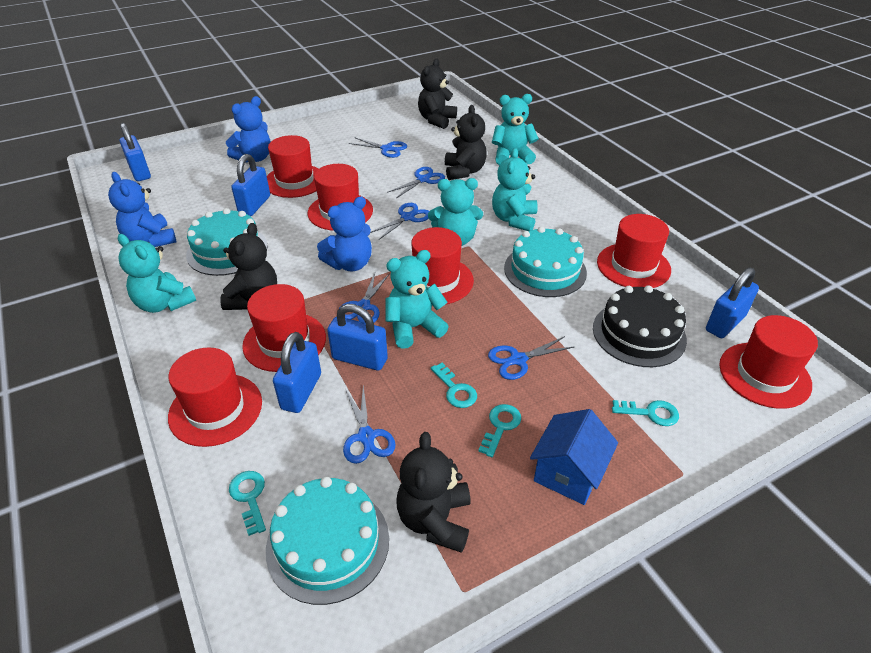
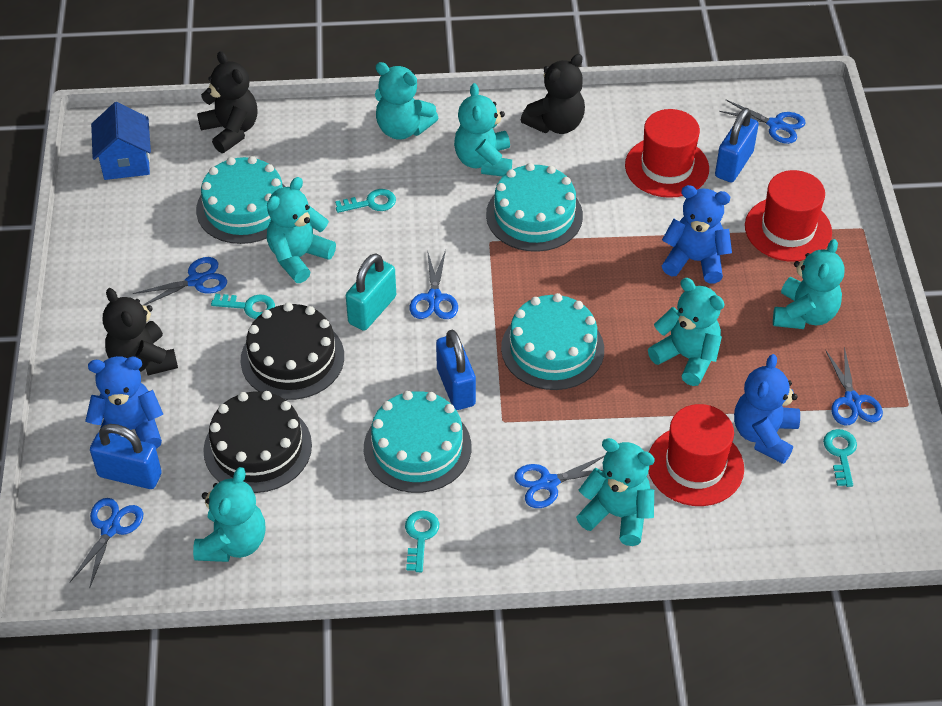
black cake: 1 -> 2
black teddy bear: 4 -> 3
blue padlock: 5 -> 3
red hat: 7 -> 3
turquoise cake: 3 -> 4
turquoise padlock: 0 -> 1
turquoise teddy bear: 5 -> 7

